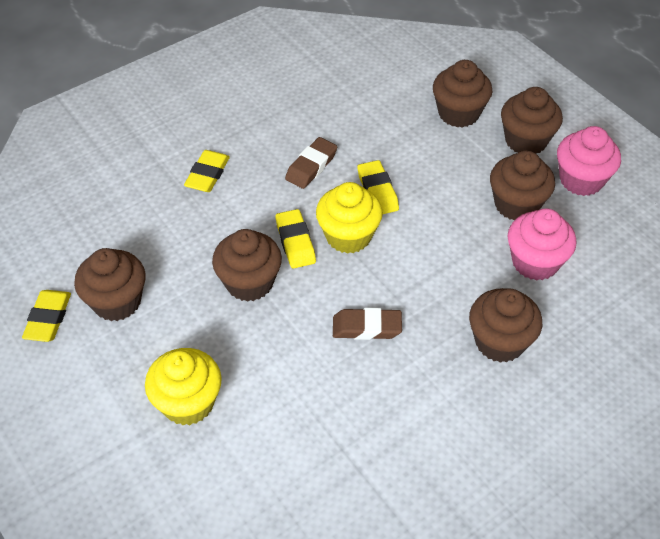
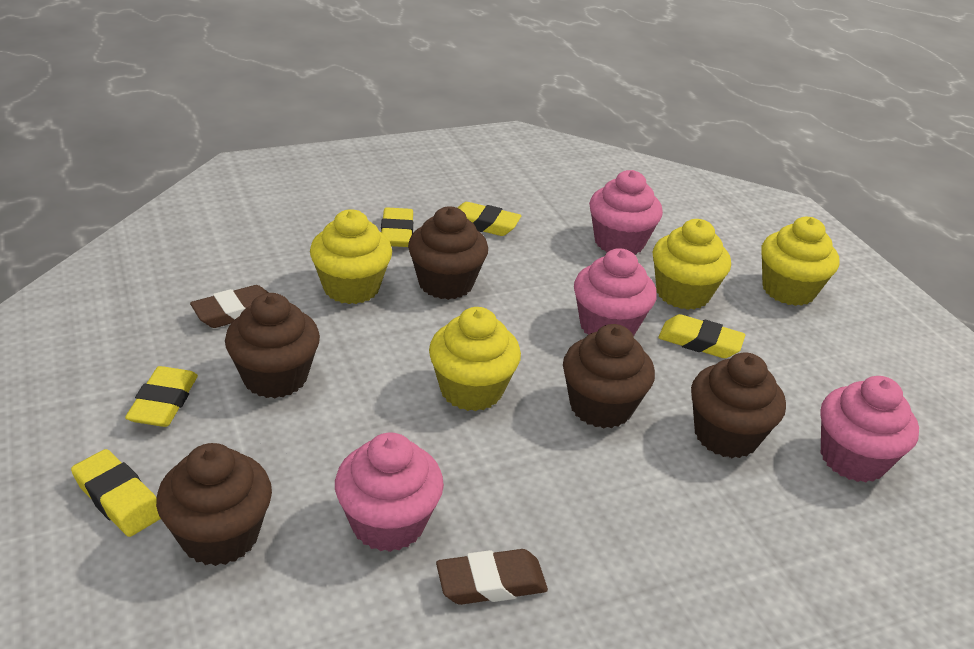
brown cupcake: 6 -> 5
pink cupcake: 2 -> 4
yellow cupcake: 2 -> 4
yellow eraser: 4 -> 5

